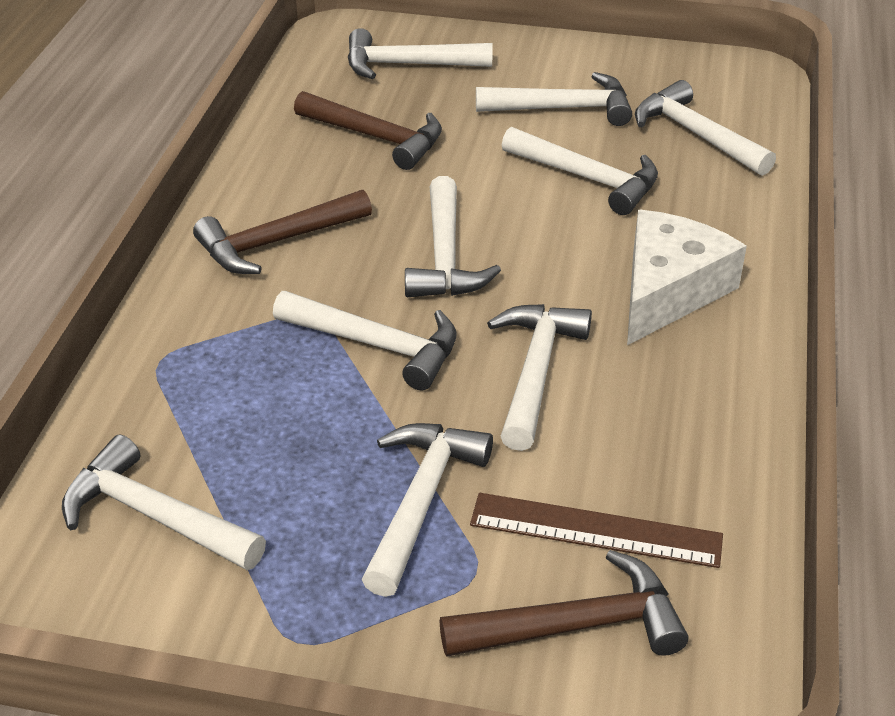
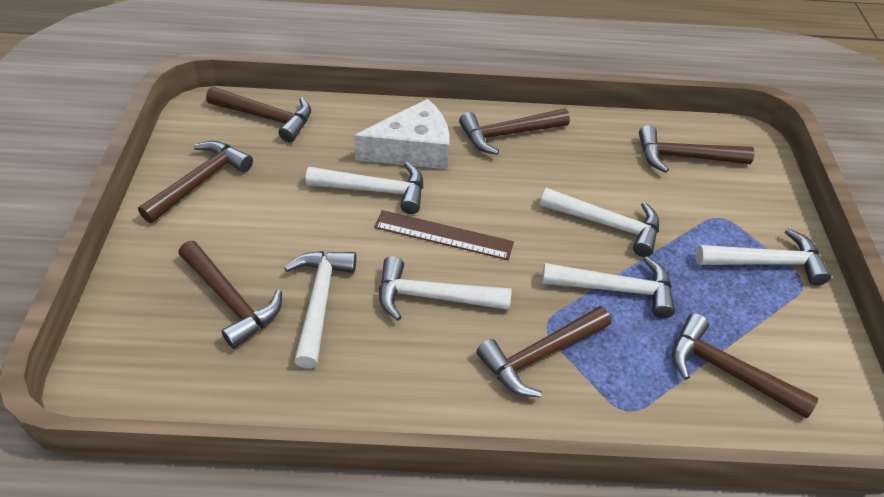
brown hammer: 3 -> 7
white hammer: 9 -> 6

